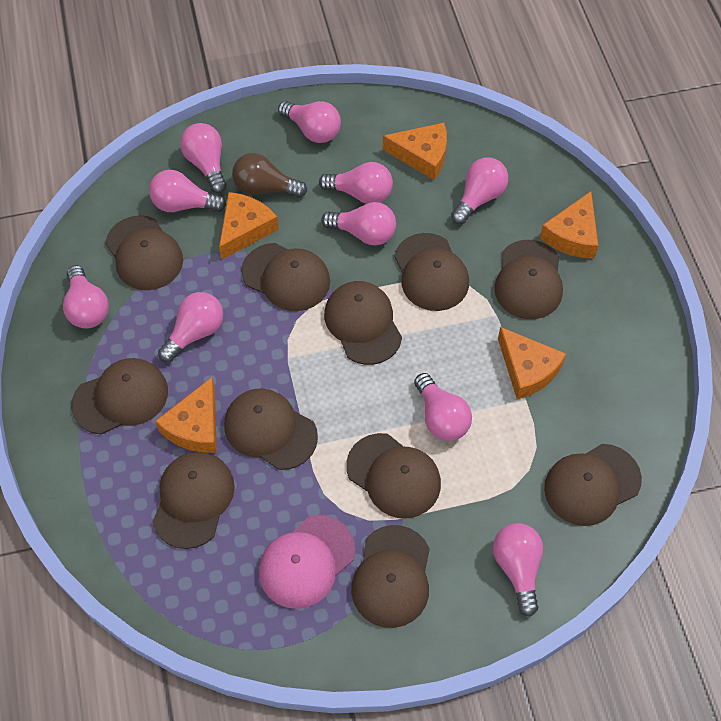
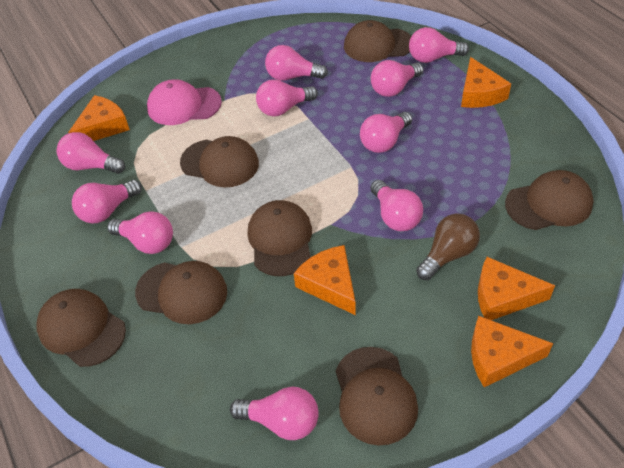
brown cap: 11 -> 7

